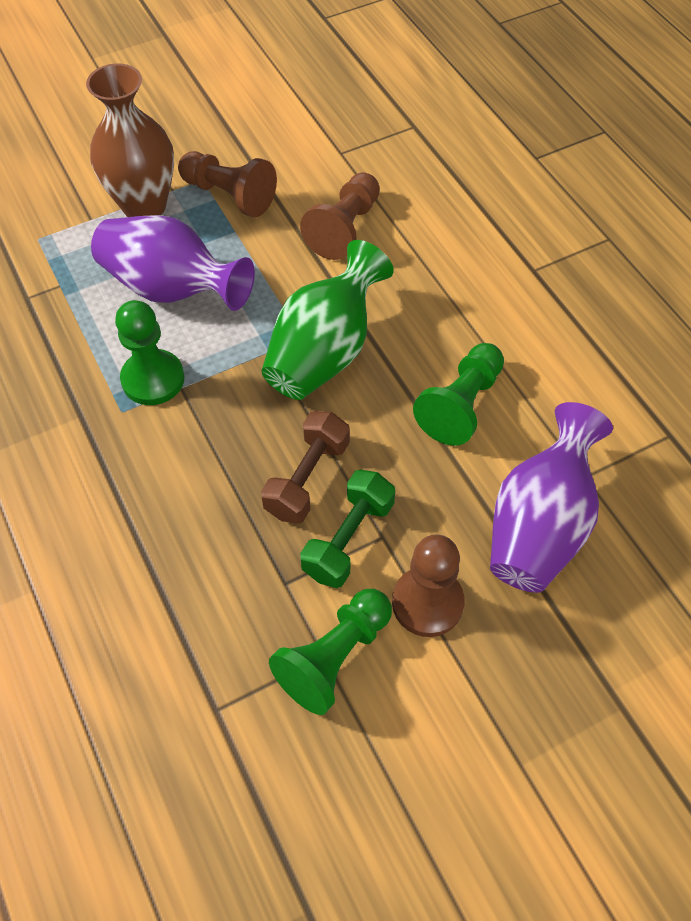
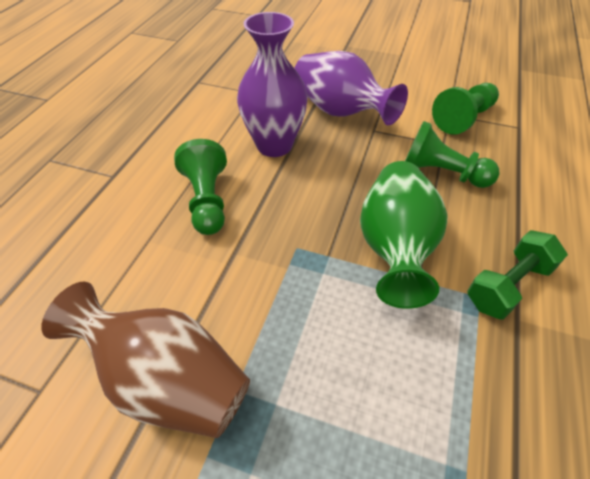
brown dumbbell: 1 -> 0
brown pawn: 3 -> 0

